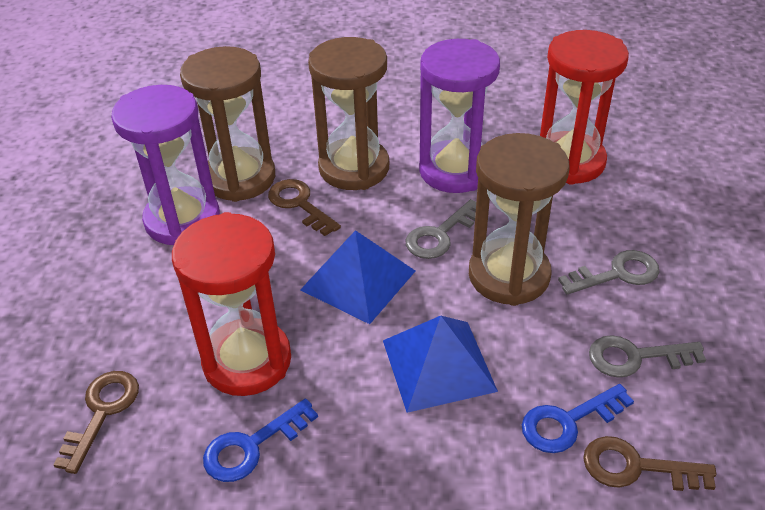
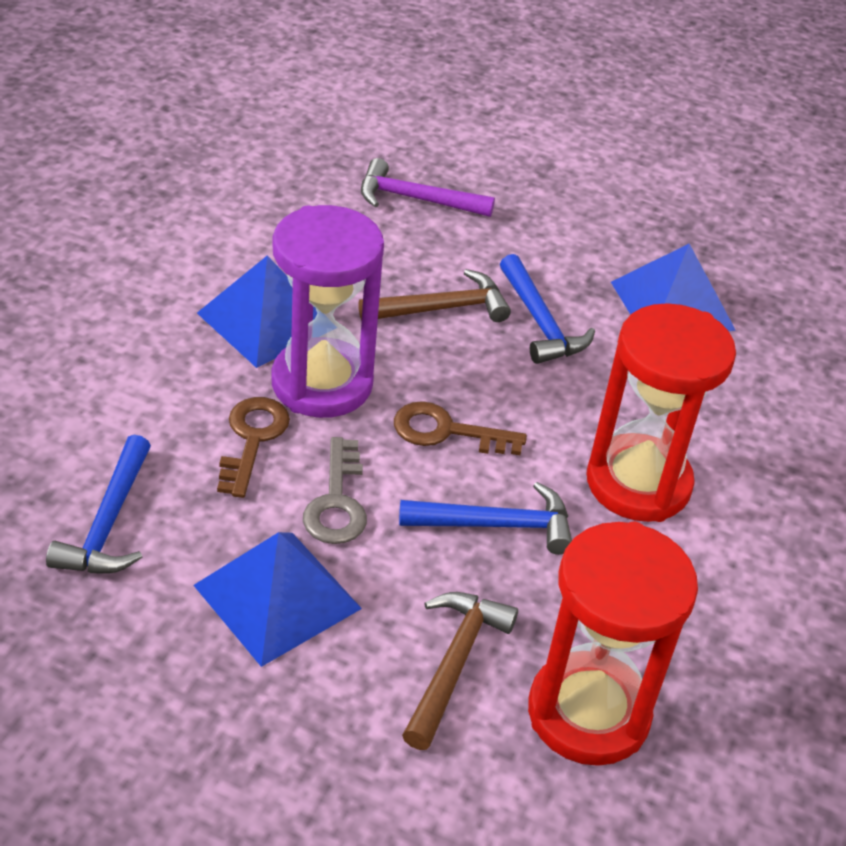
blue hammer: 0 -> 3
blue key: 2 -> 0
blue pyramid: 2 -> 3
brown hammer: 0 -> 2
brown hourglass: 3 -> 0
brown key: 3 -> 2
grey key: 3 -> 1
purple hammer: 0 -> 1
purple hourglass: 2 -> 1

